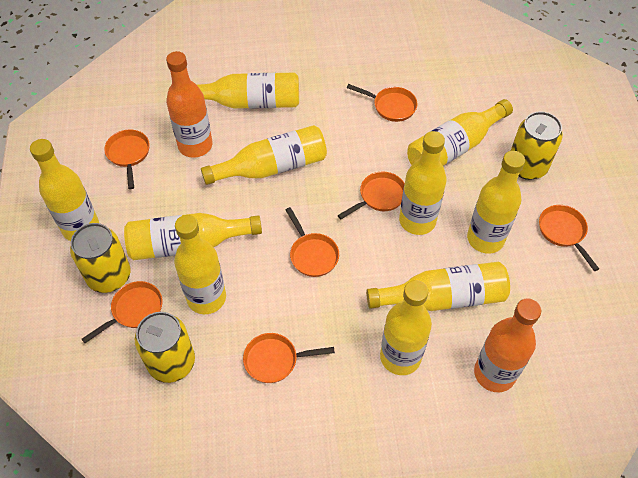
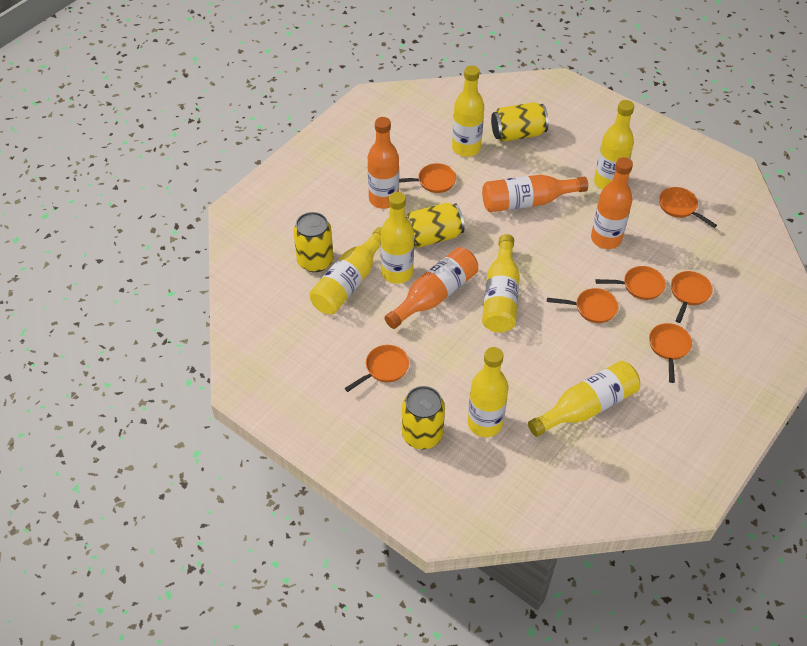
orange bottle: 2 -> 4
yellow bottle: 10 -> 7
yellow can: 3 -> 4

